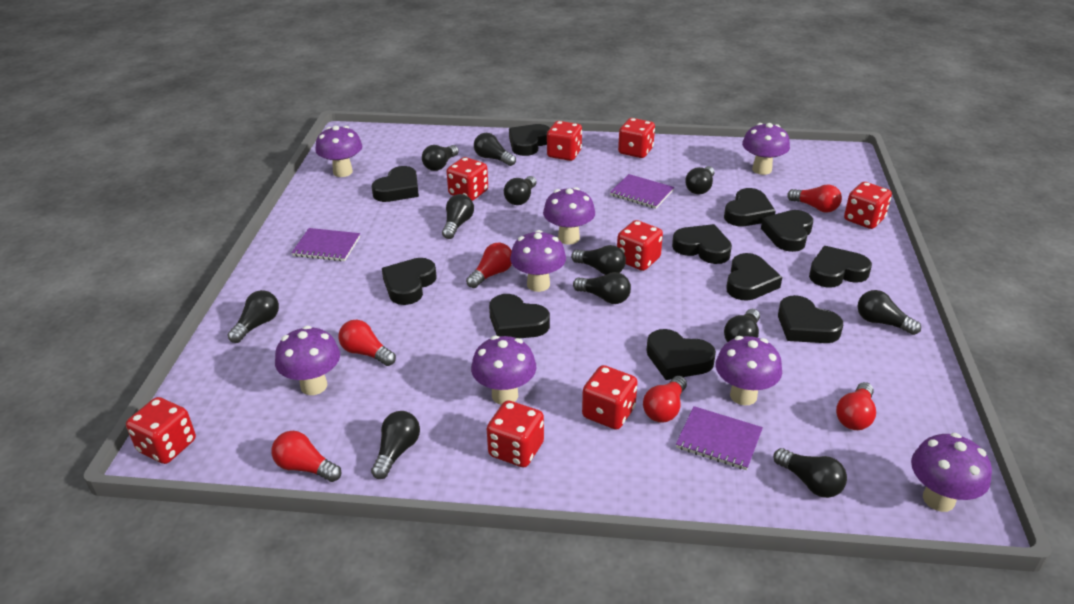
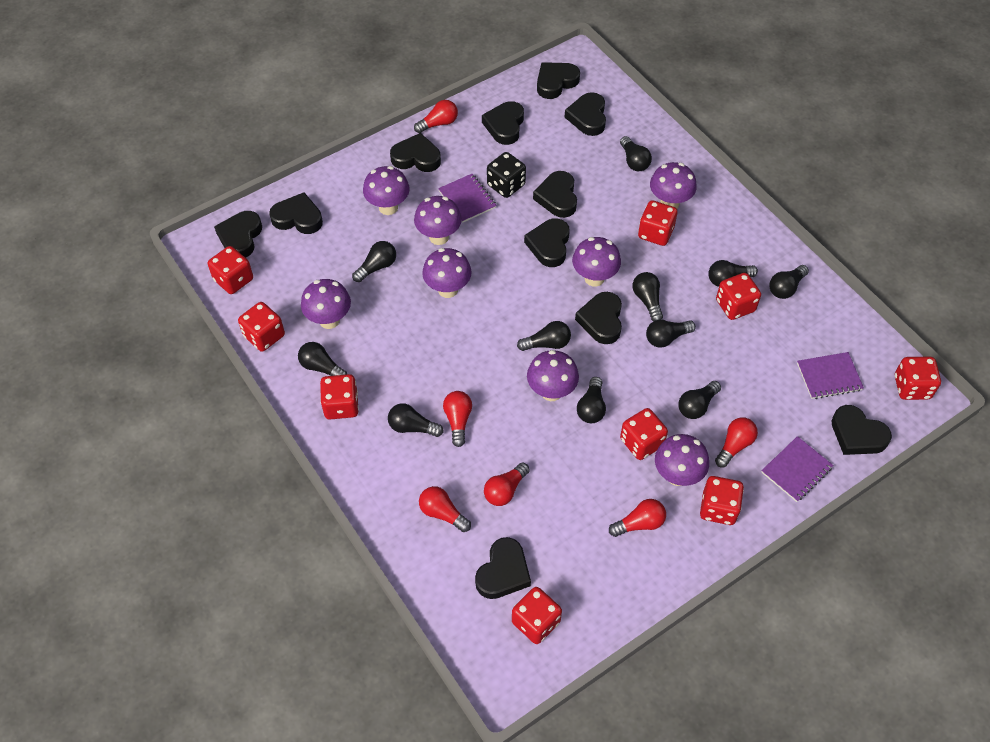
black dice: 0 -> 1
black light bulb: 12 -> 11
red dice: 8 -> 9

